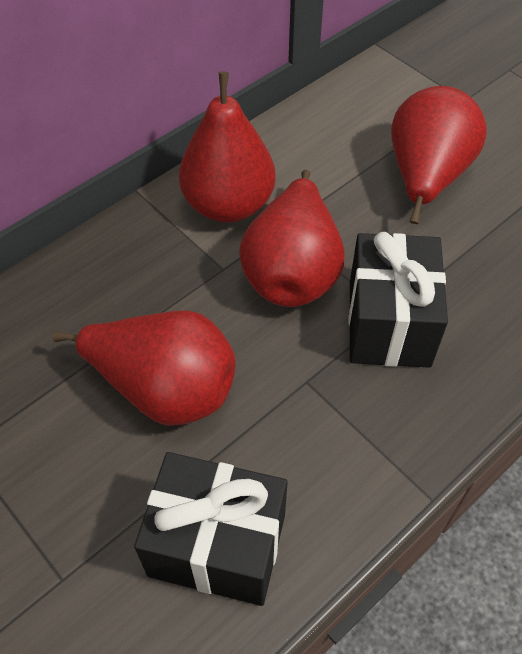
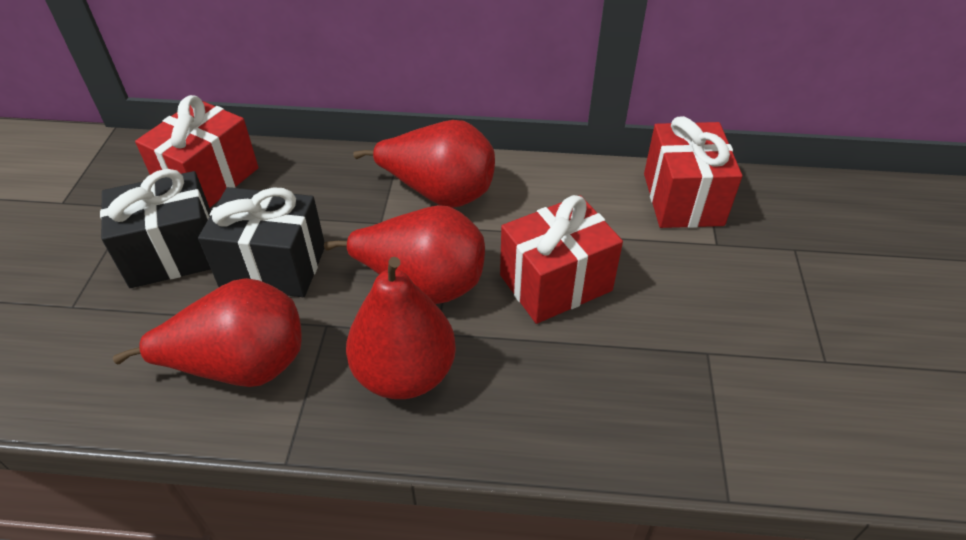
red gift: 0 -> 3

